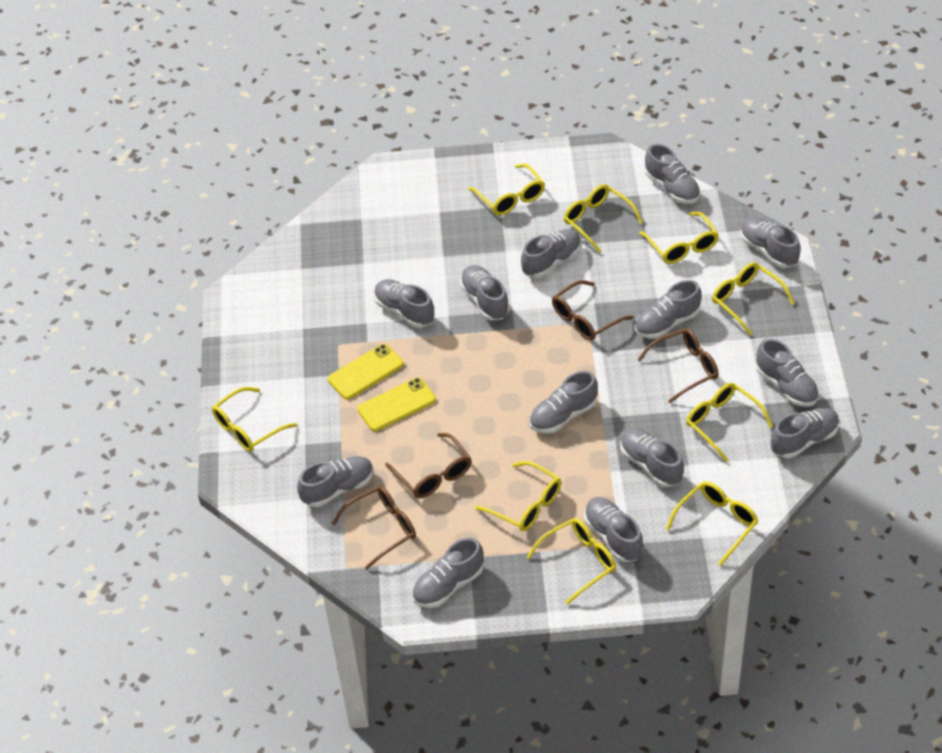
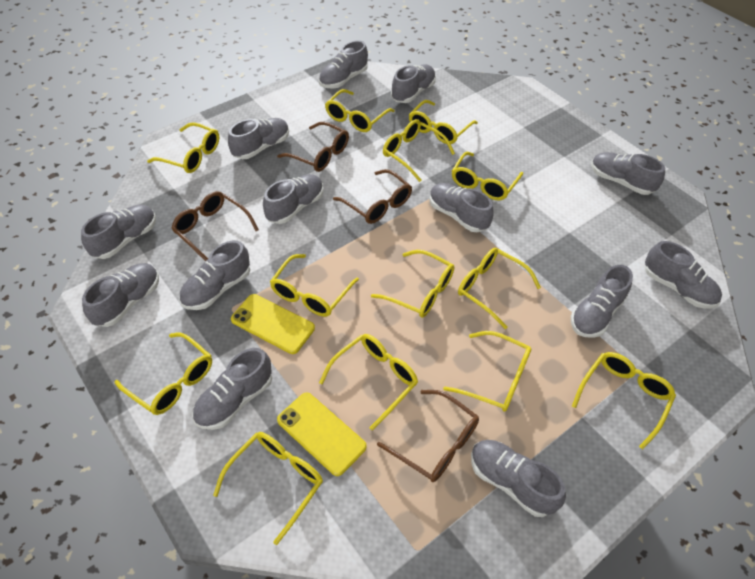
yellow glasses: 9 -> 13

